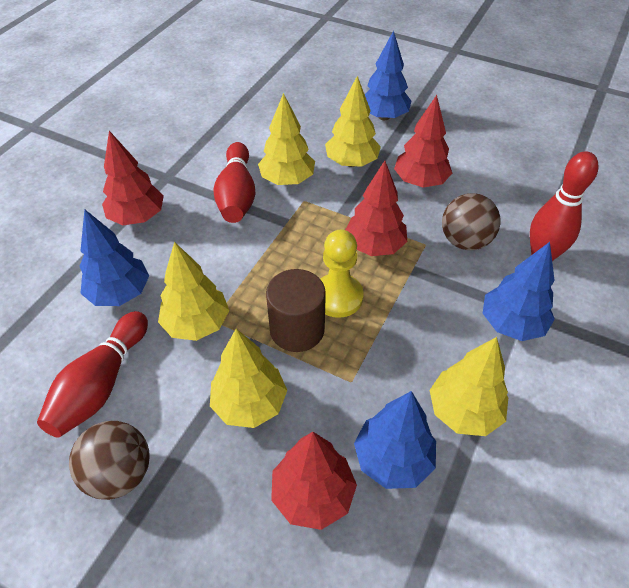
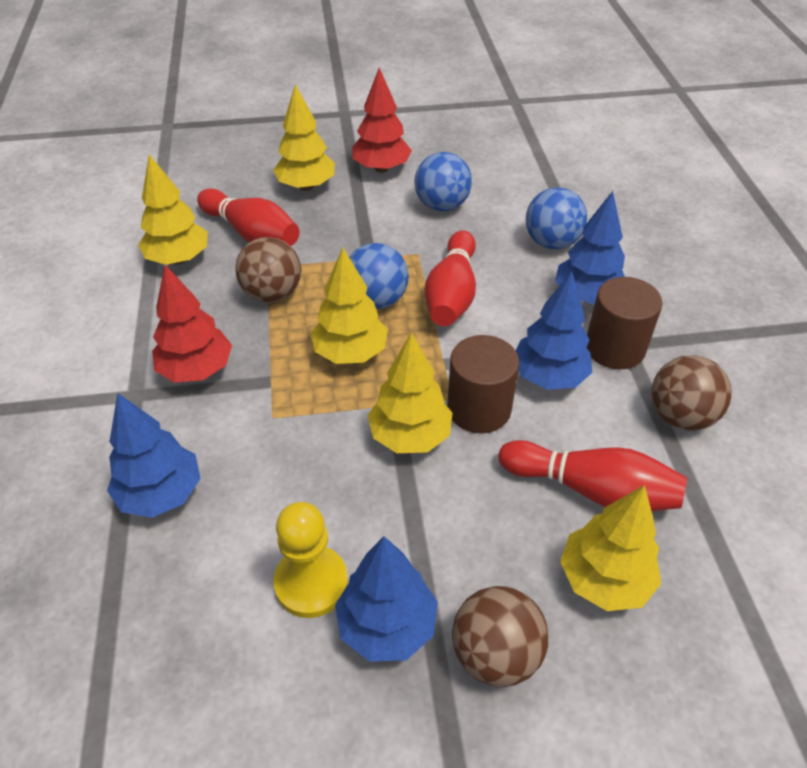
blue ball: 0 -> 3
brown ball: 2 -> 3
brown cylinder: 1 -> 2
red tree: 4 -> 2

